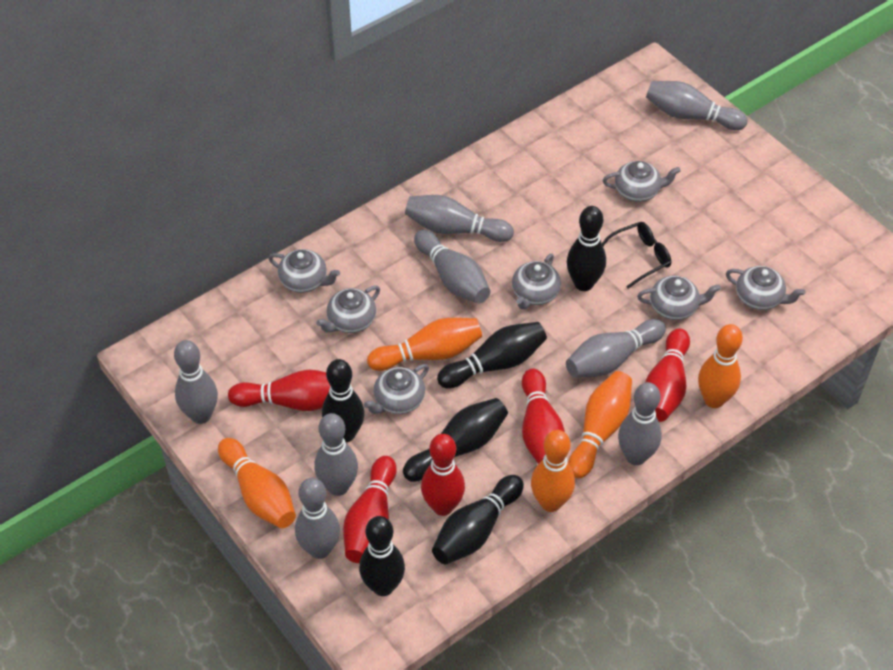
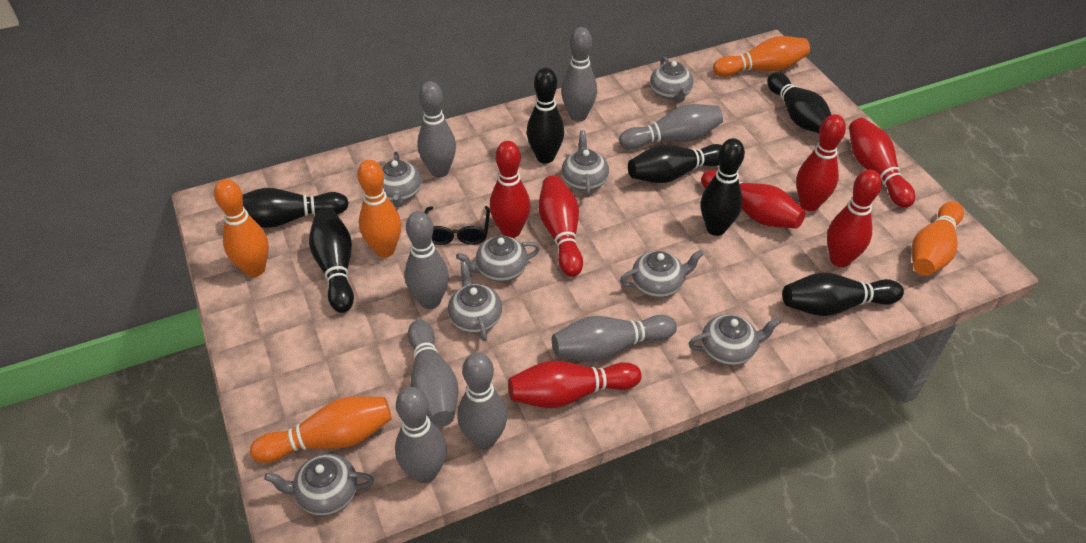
black bowling pin: 6 -> 7
grey teapot: 7 -> 8
red bowling pin: 5 -> 7

